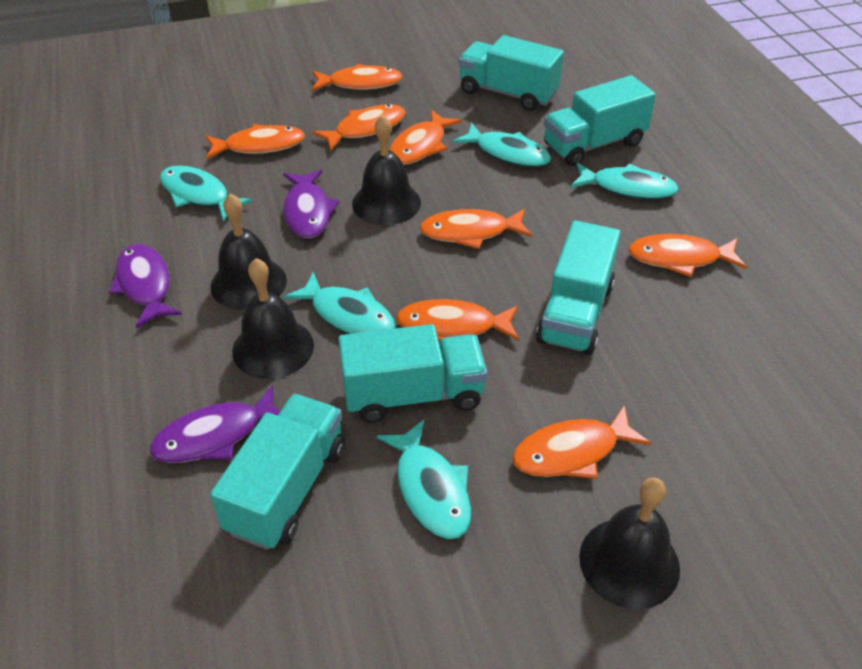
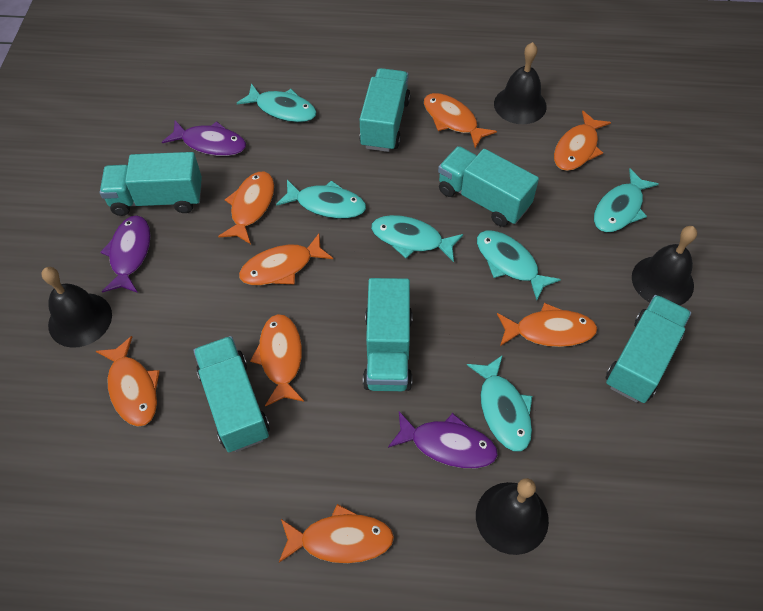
turquoise fish: 5 -> 6
turquoise truck: 5 -> 6

